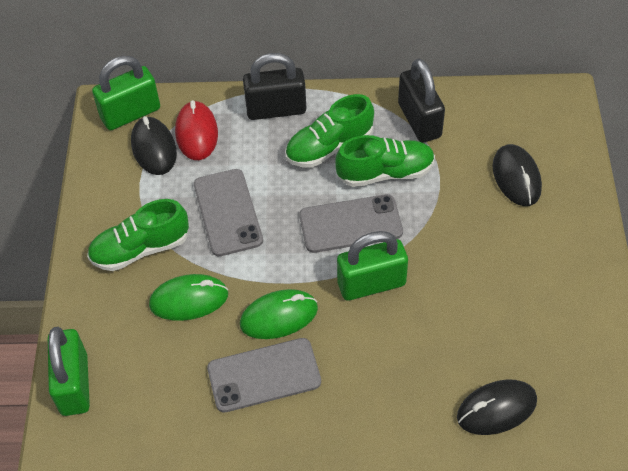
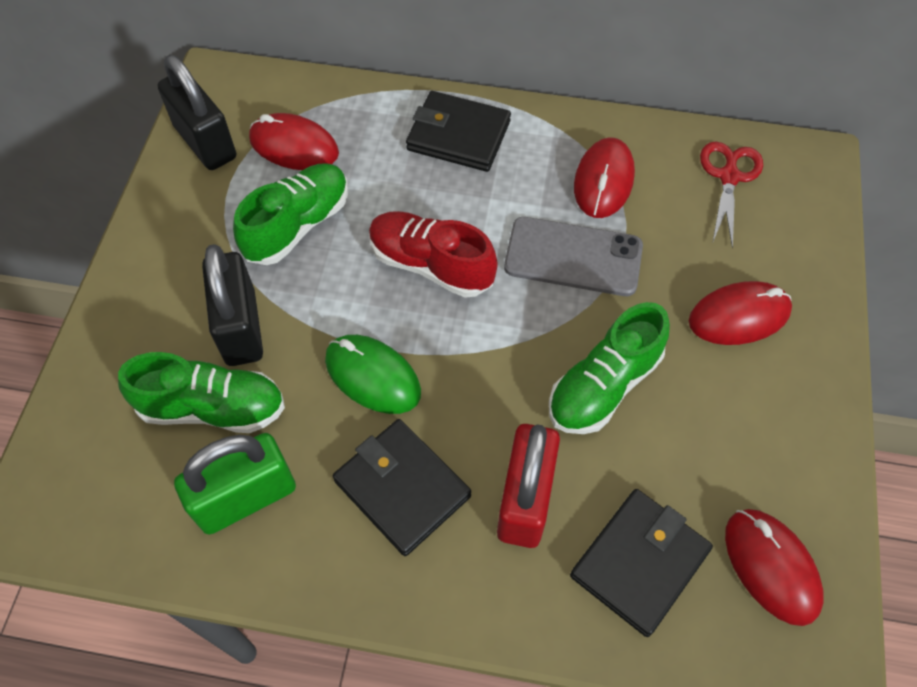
black mouse: 3 -> 0
black wallet: 0 -> 3
green mouse: 2 -> 1
green padlock: 3 -> 1
grey phone: 3 -> 1
red mouse: 1 -> 4
red padlock: 0 -> 1
red scissors: 0 -> 1
red shoe: 0 -> 1

